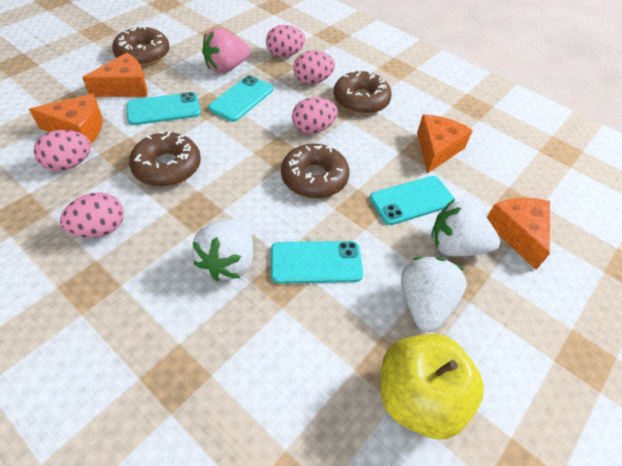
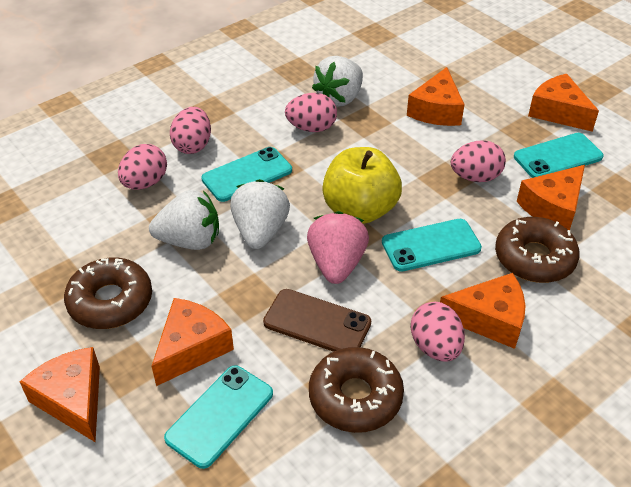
brown donut: 4 -> 3
brown phone: 0 -> 1
orange cheese: 4 -> 6

